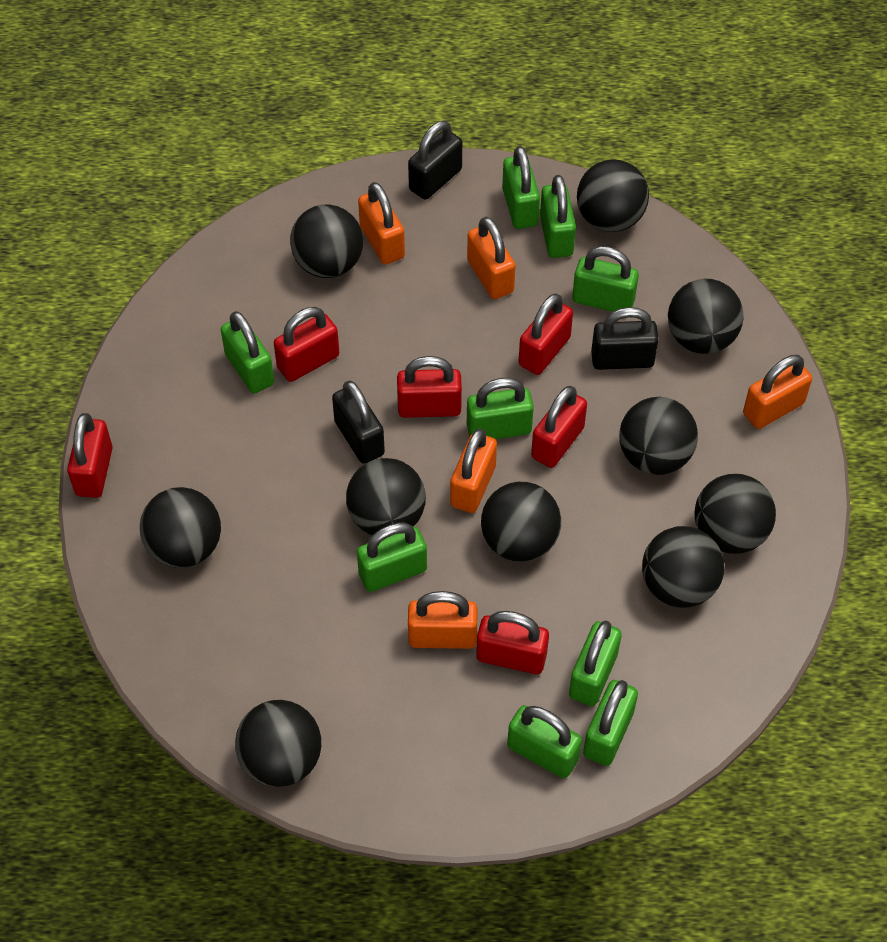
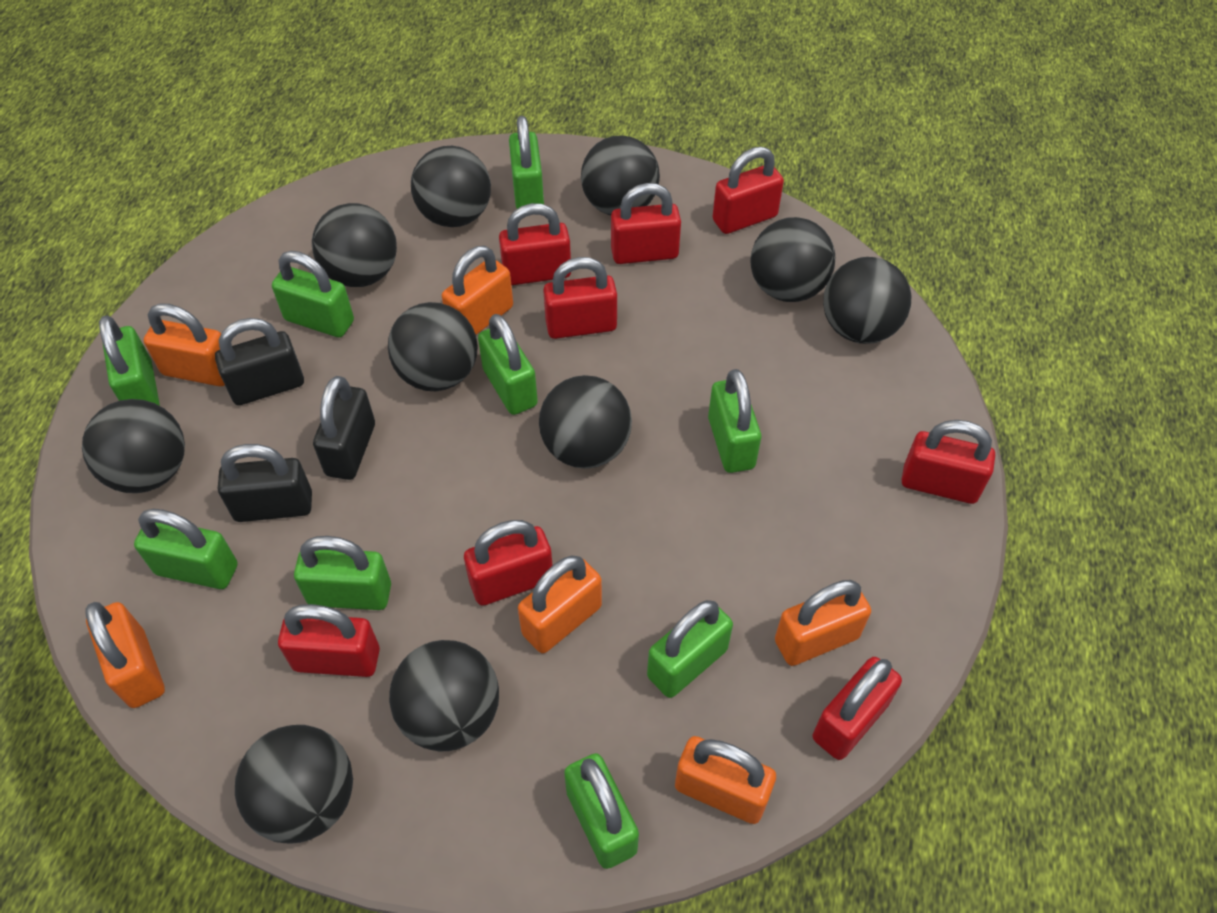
orange padlock: 5 -> 6
red padlock: 6 -> 8

